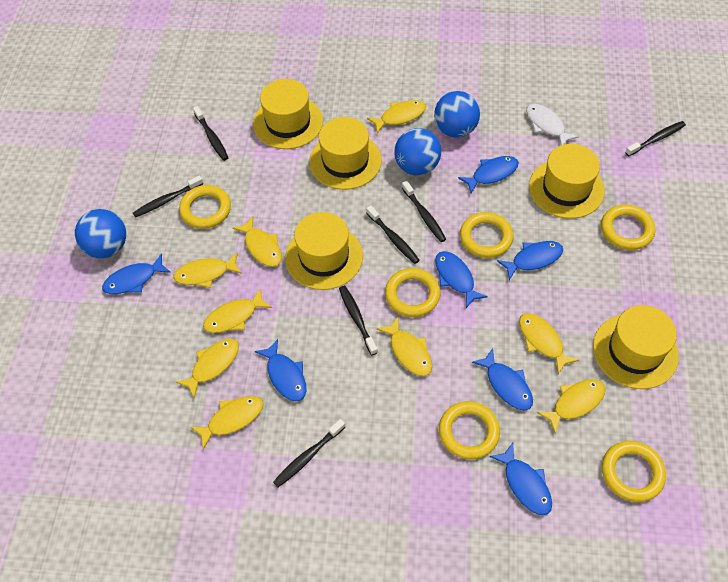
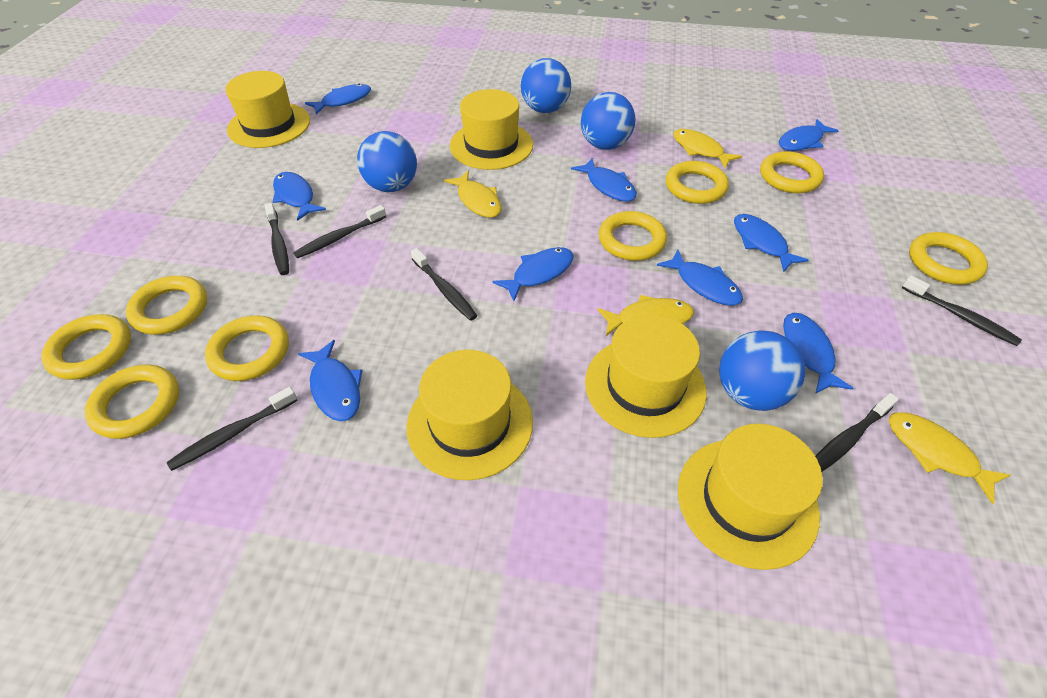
black toothbrush: 7 -> 6
blue ball: 3 -> 4
blue fish: 7 -> 9
white fish: 1 -> 0
yellow fish: 9 -> 4
yellow ring: 6 -> 8

